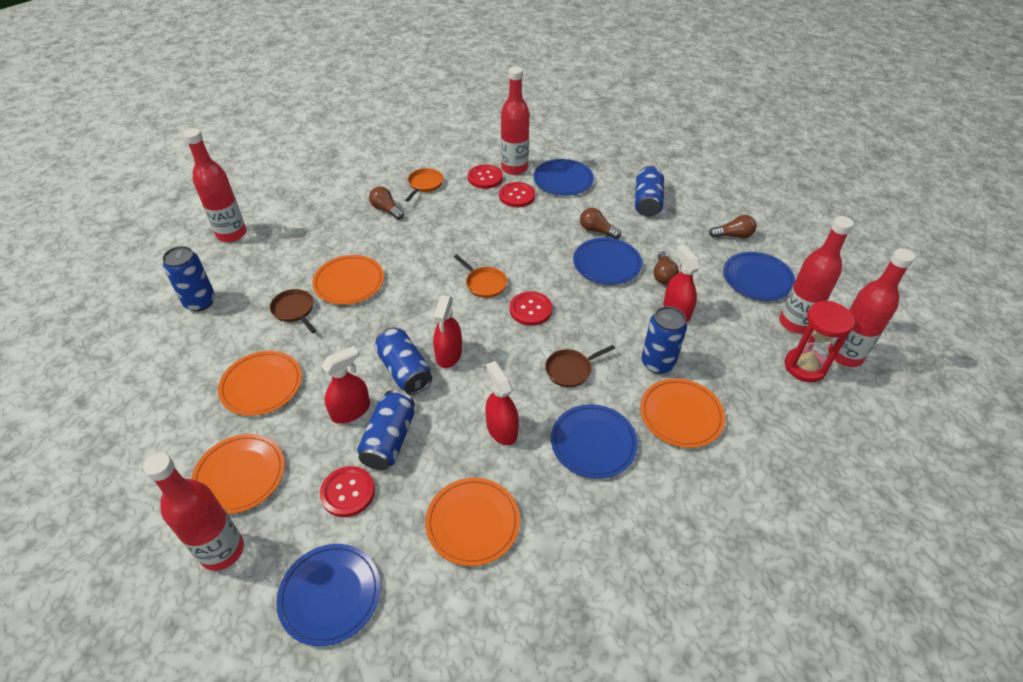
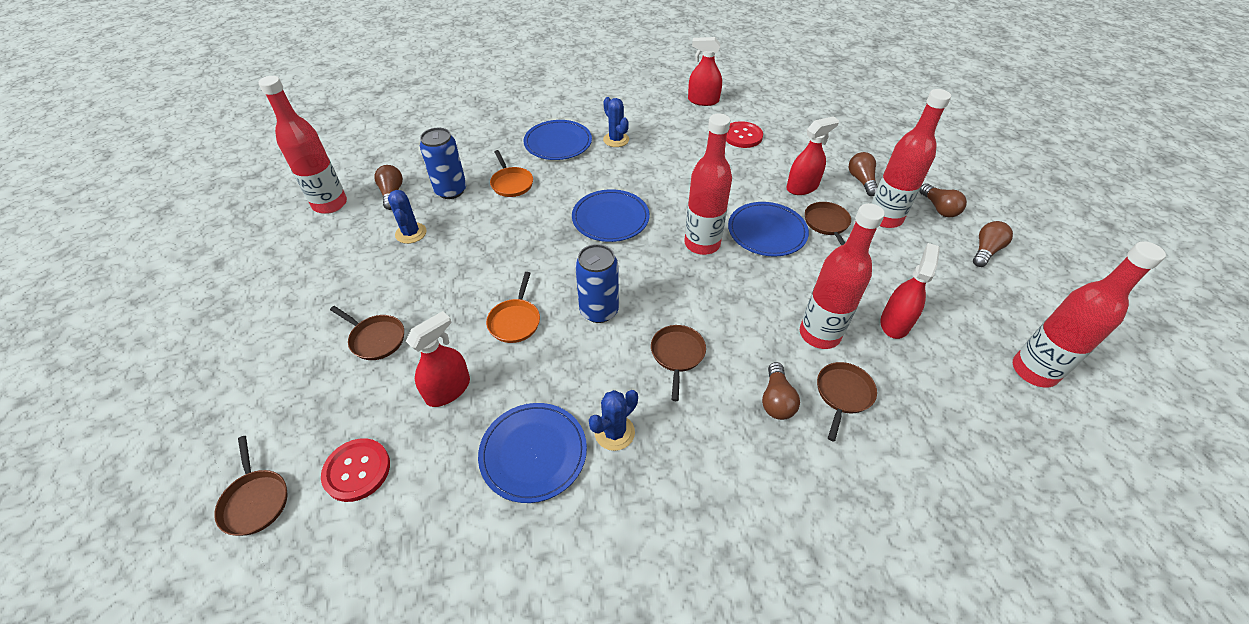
blue cactus: 0 -> 3
blue can: 5 -> 2
blue plate: 5 -> 4
brown light bulb: 4 -> 5
brown pan: 2 -> 5
orange plate: 5 -> 0
red button: 4 -> 2
red hourglass: 1 -> 0

